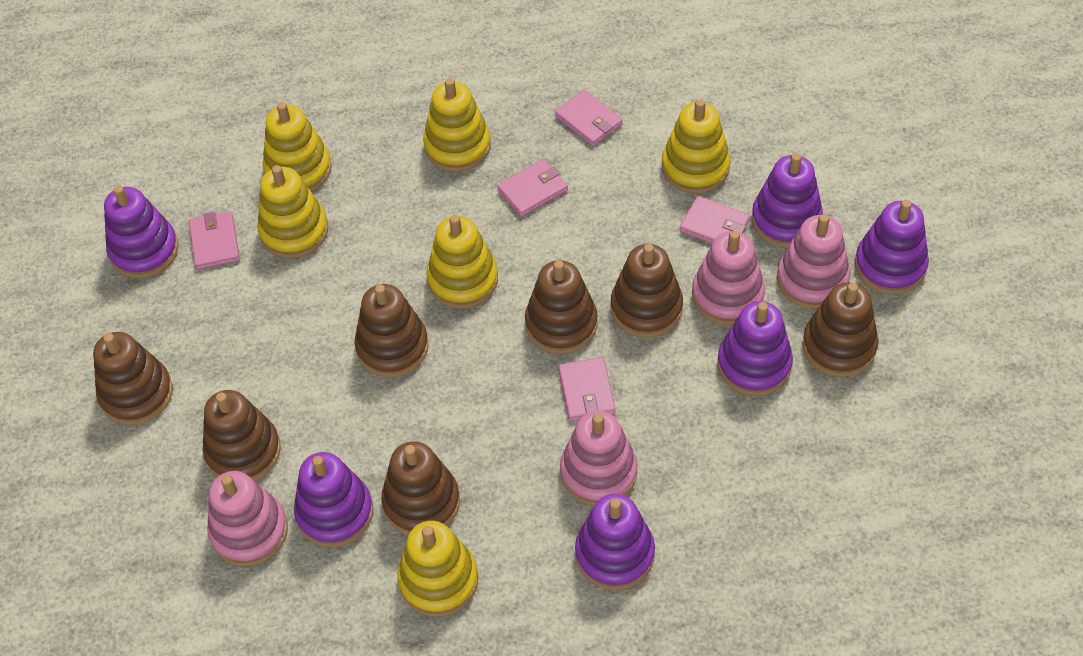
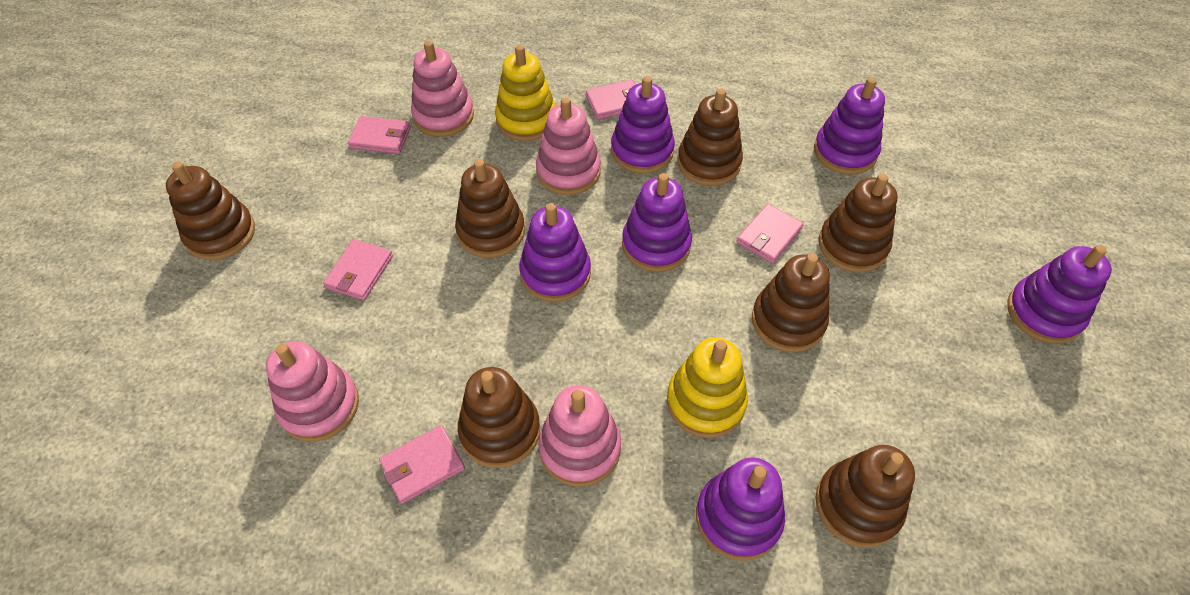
yellow stacking toy: 6 -> 2

